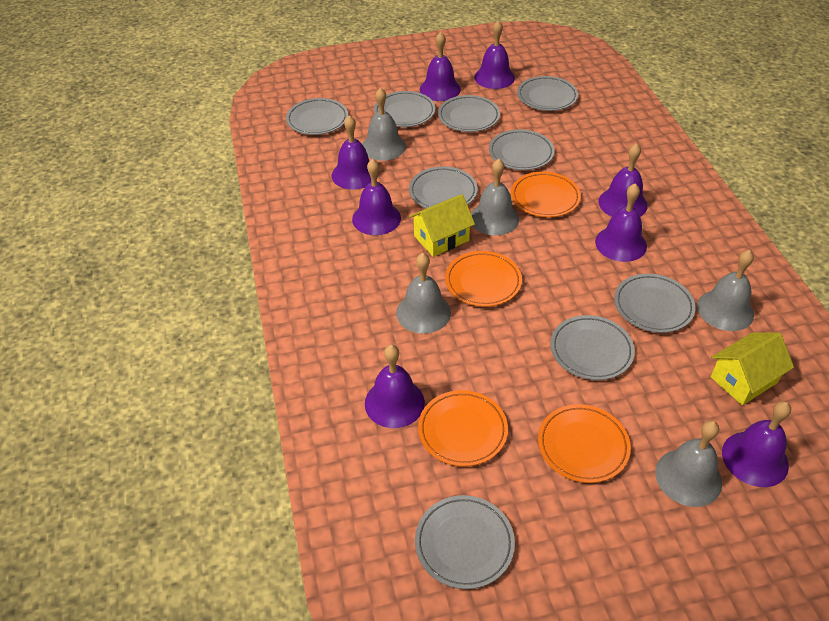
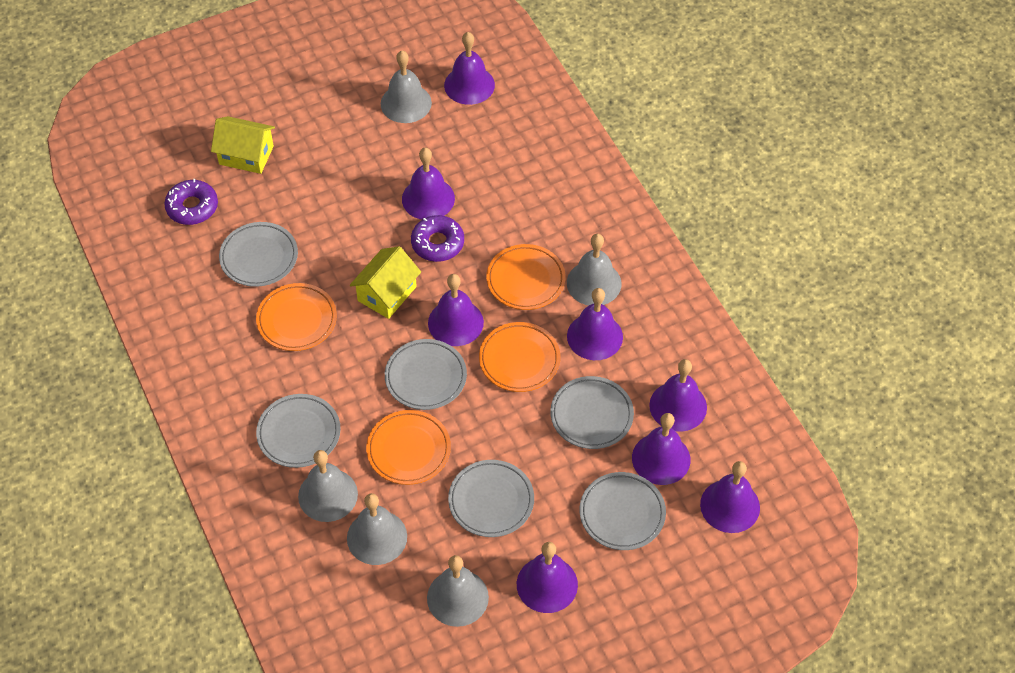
grey plate: 9 -> 6
purple donut: 0 -> 2

